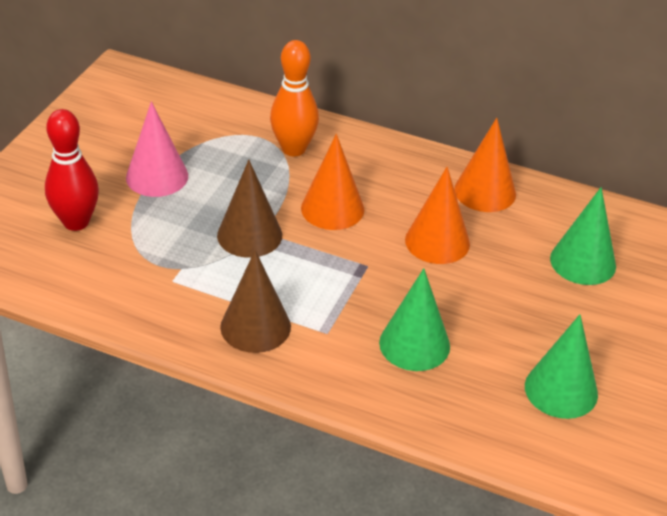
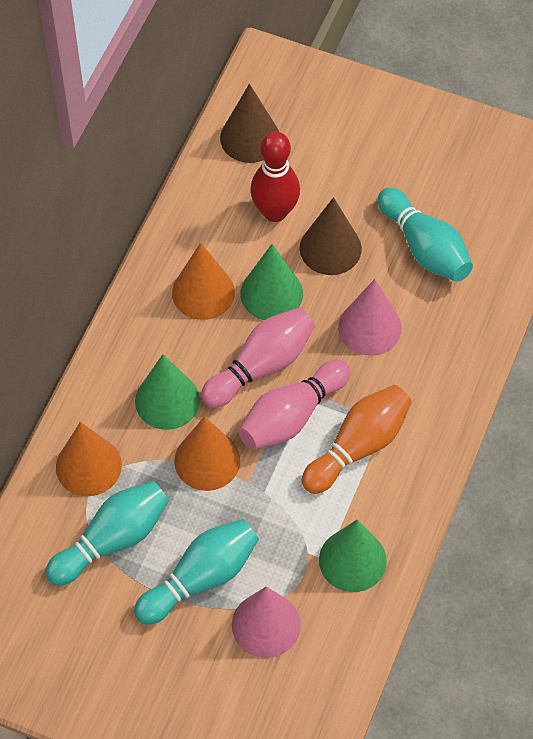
pink bowling pin: 0 -> 2
pink cone: 1 -> 2
turquoise bowling pin: 0 -> 3

